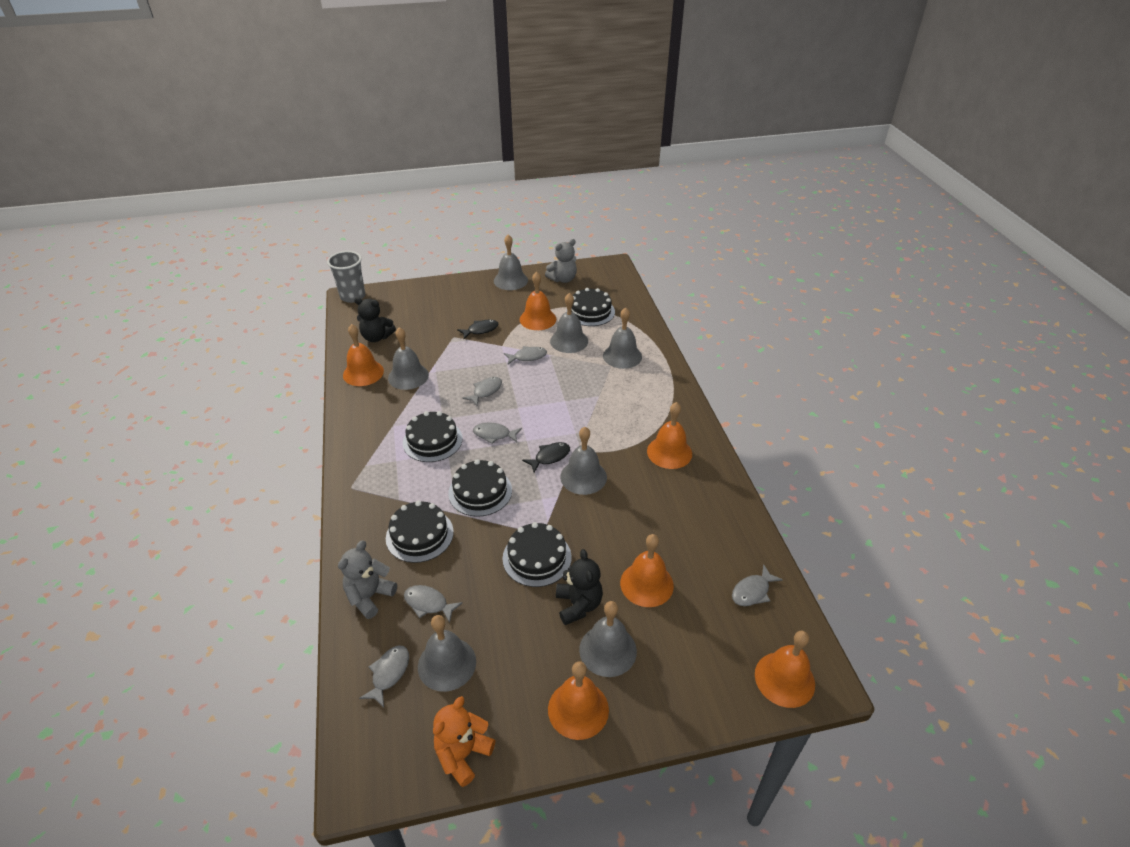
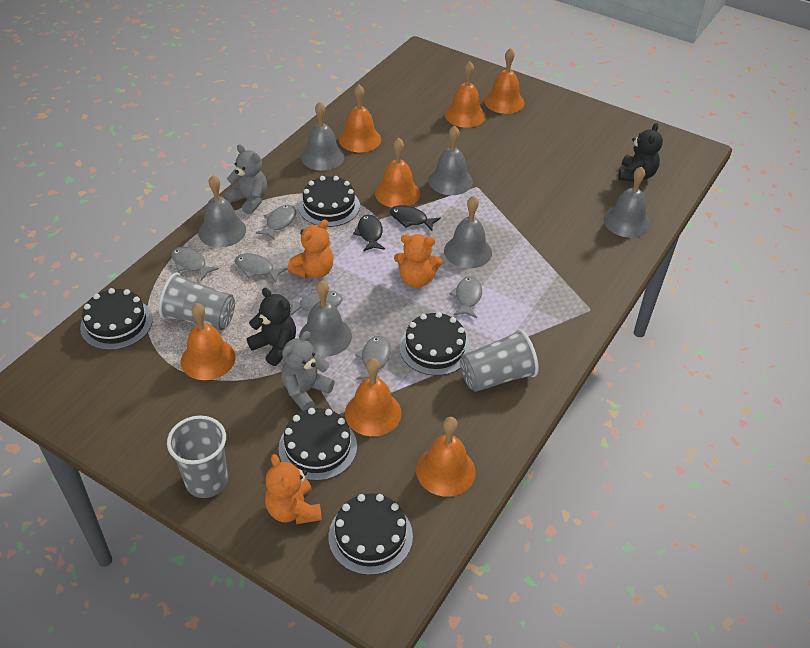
grey bell: 7 -> 6
grey cup: 1 -> 3
orange bell: 6 -> 7
orange teddy bear: 1 -> 3

